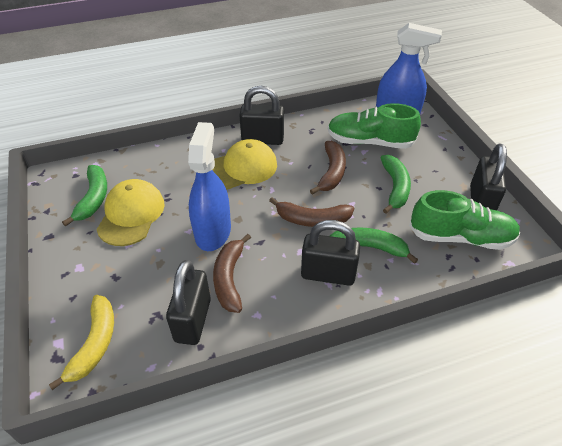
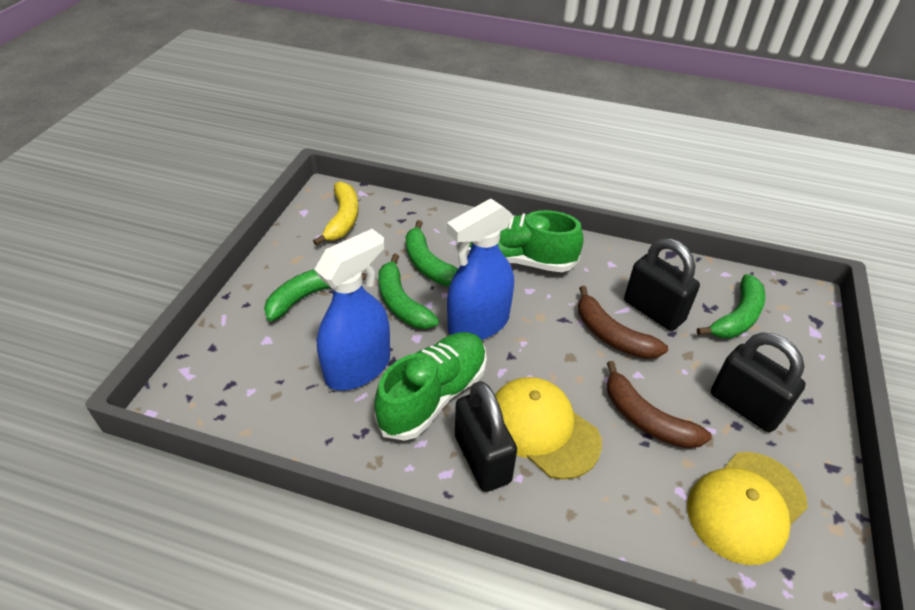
black padlock: 4 -> 3
brown banana: 3 -> 2
green banana: 3 -> 4

